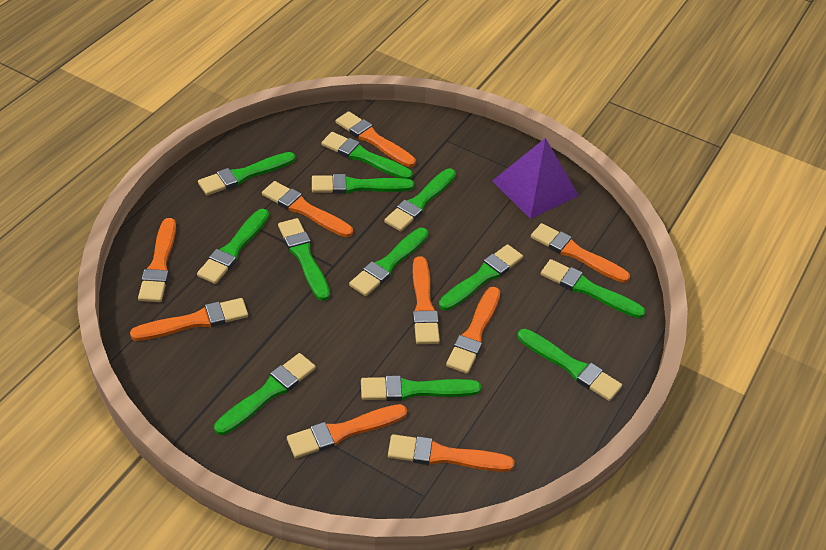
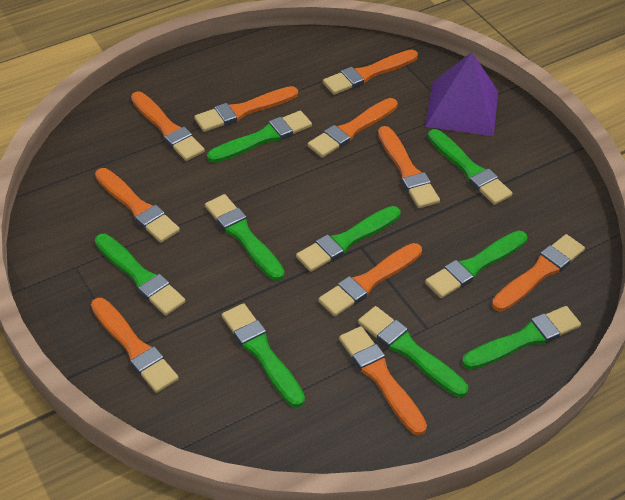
green brush: 12 -> 9
orange brush: 9 -> 10

